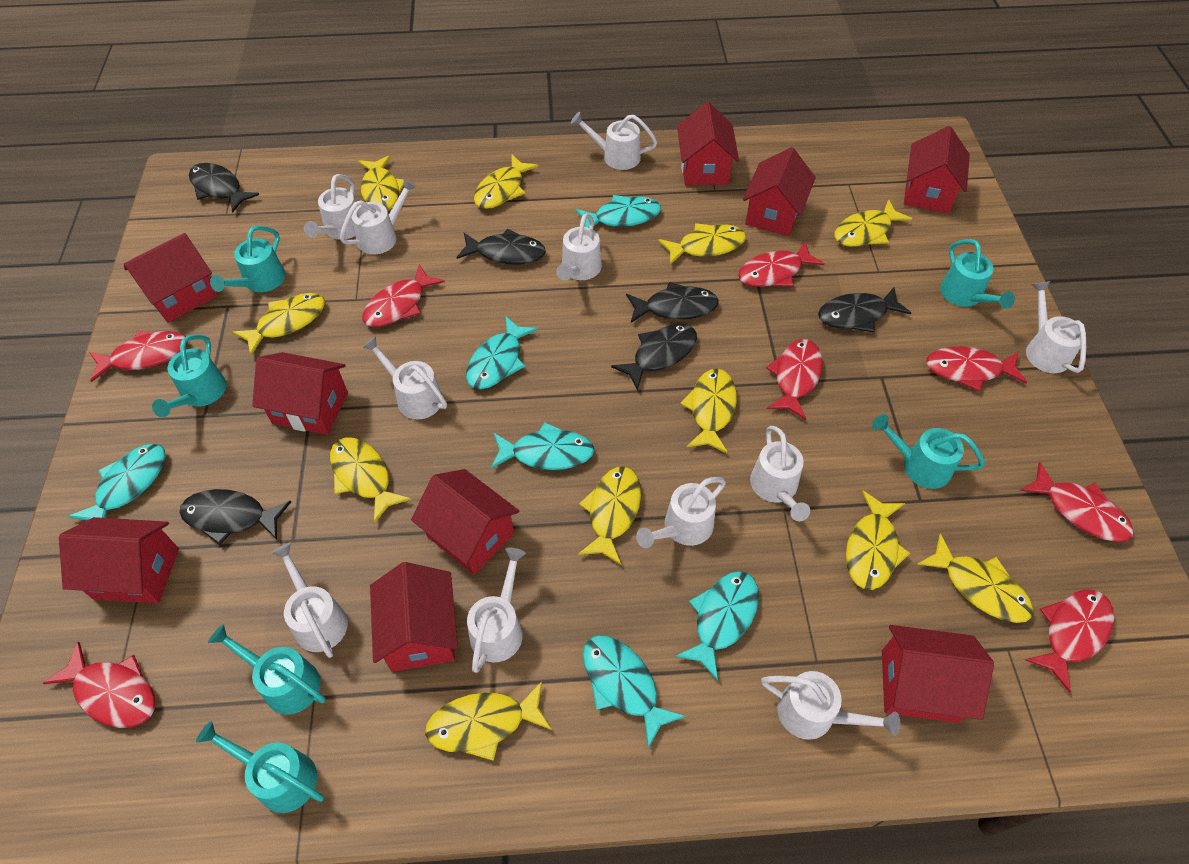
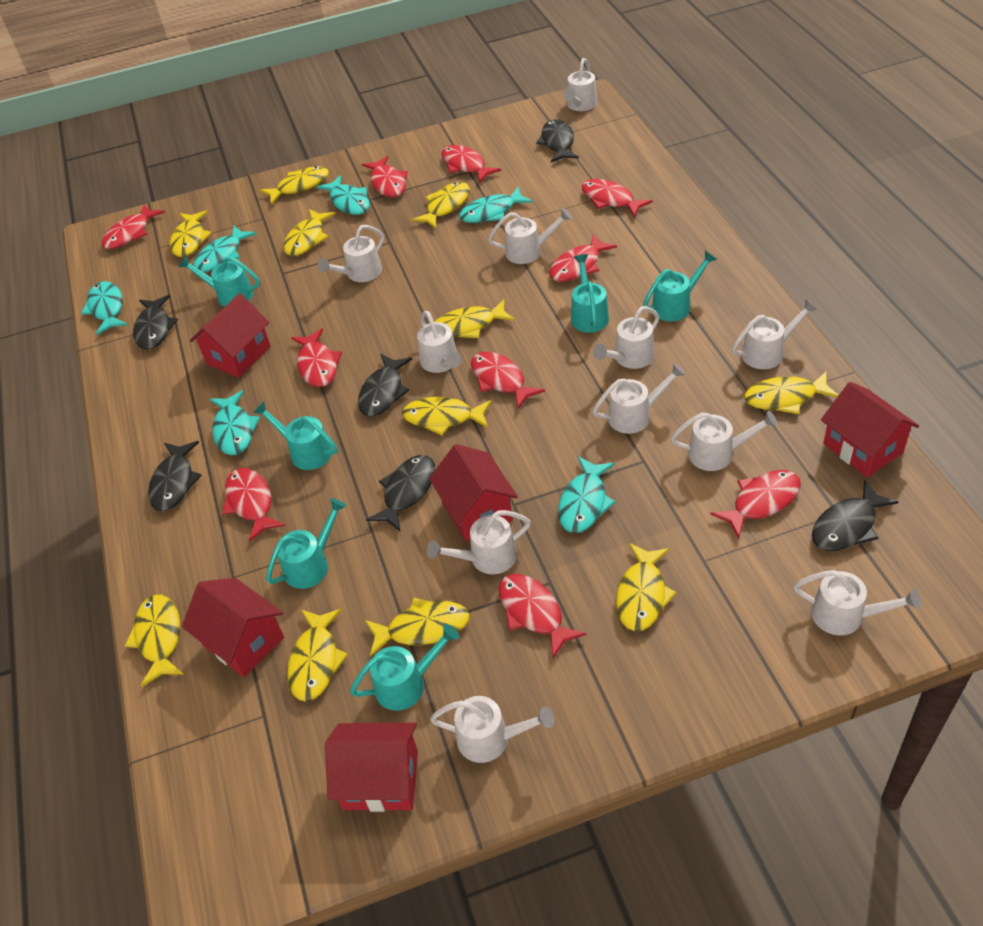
red fish: 8 -> 10
red house: 9 -> 5

